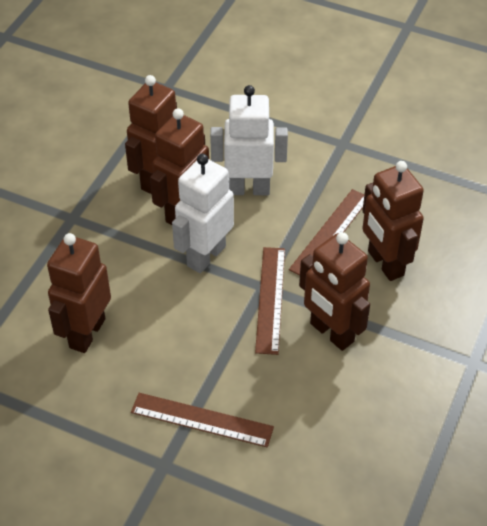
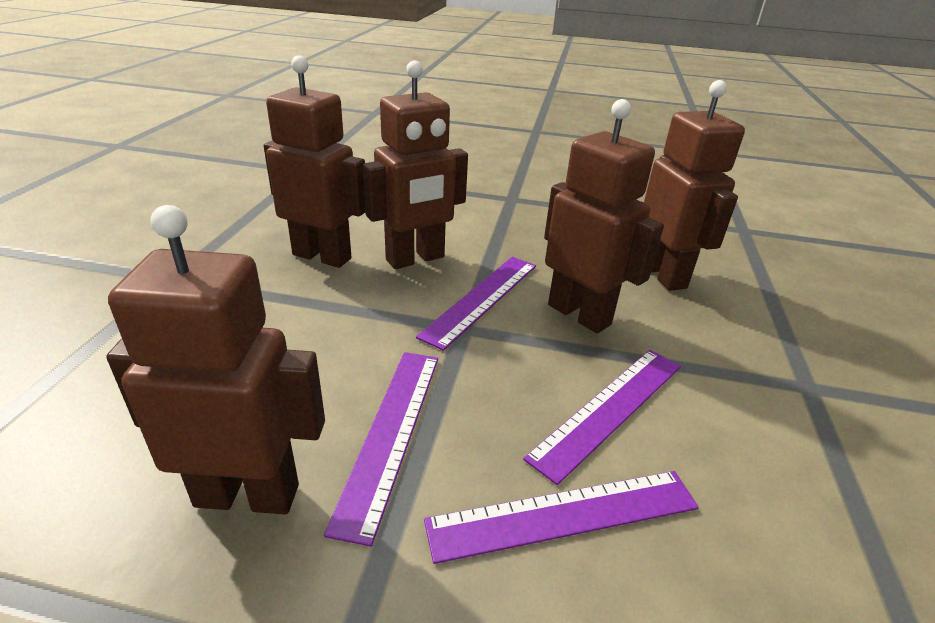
brown ruler: 3 -> 0
purple ruler: 0 -> 4
white robot: 2 -> 0

